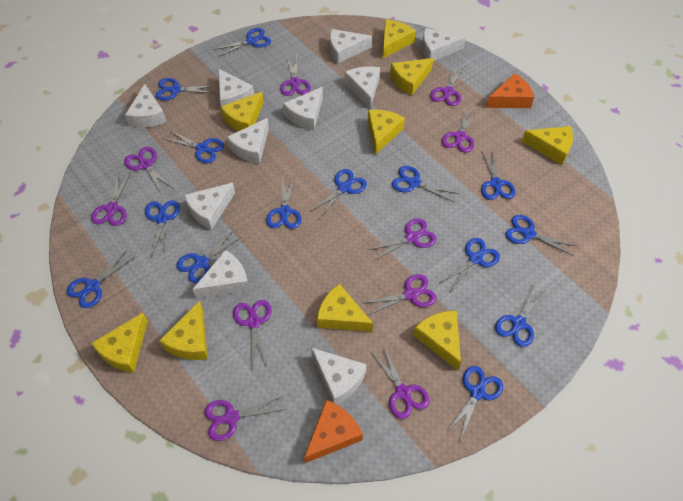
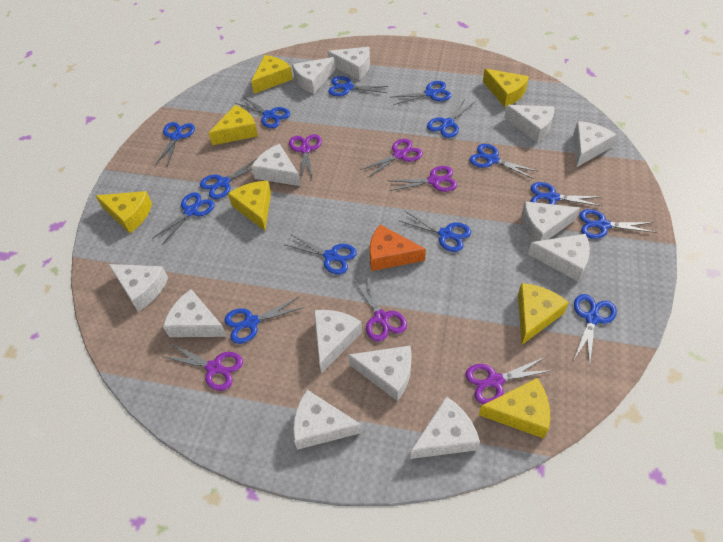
orange cheese: 2 -> 1
purple scissors: 10 -> 6
white cheese: 10 -> 13
yellow cheese: 9 -> 7

